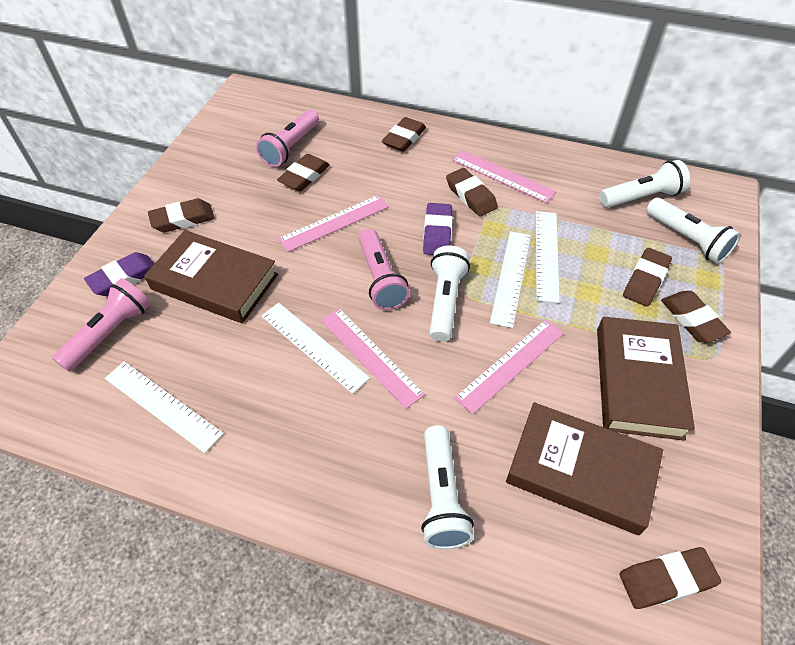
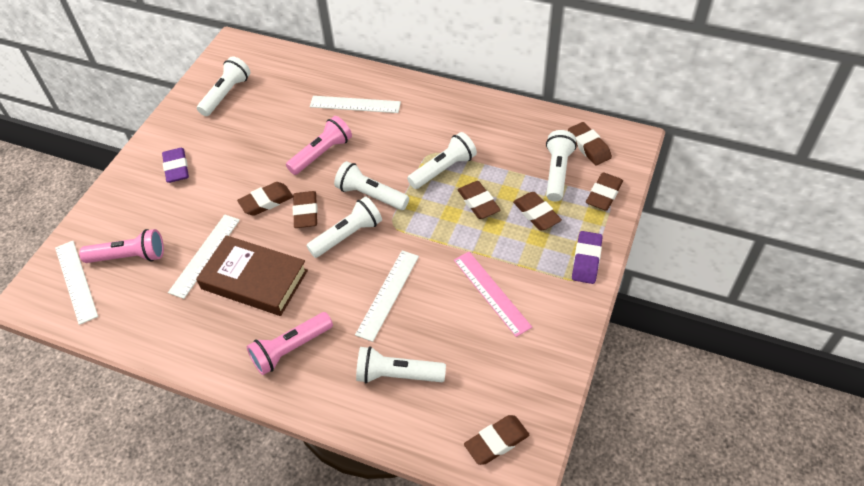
brown book: 3 -> 1
pink ruler: 4 -> 1
white flashlight: 4 -> 6

